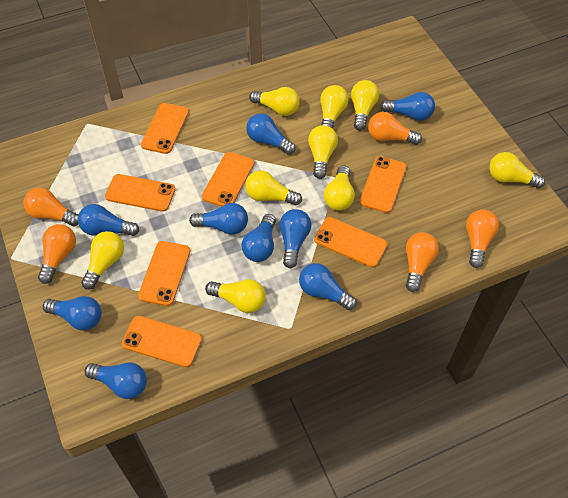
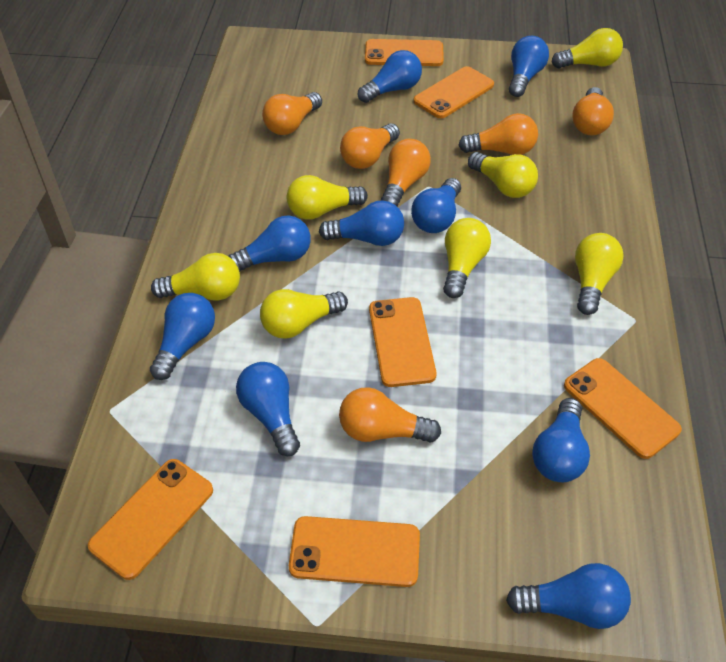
orange light bulb: 5 -> 6
orange phone: 7 -> 6
yellow light bulb: 9 -> 7

